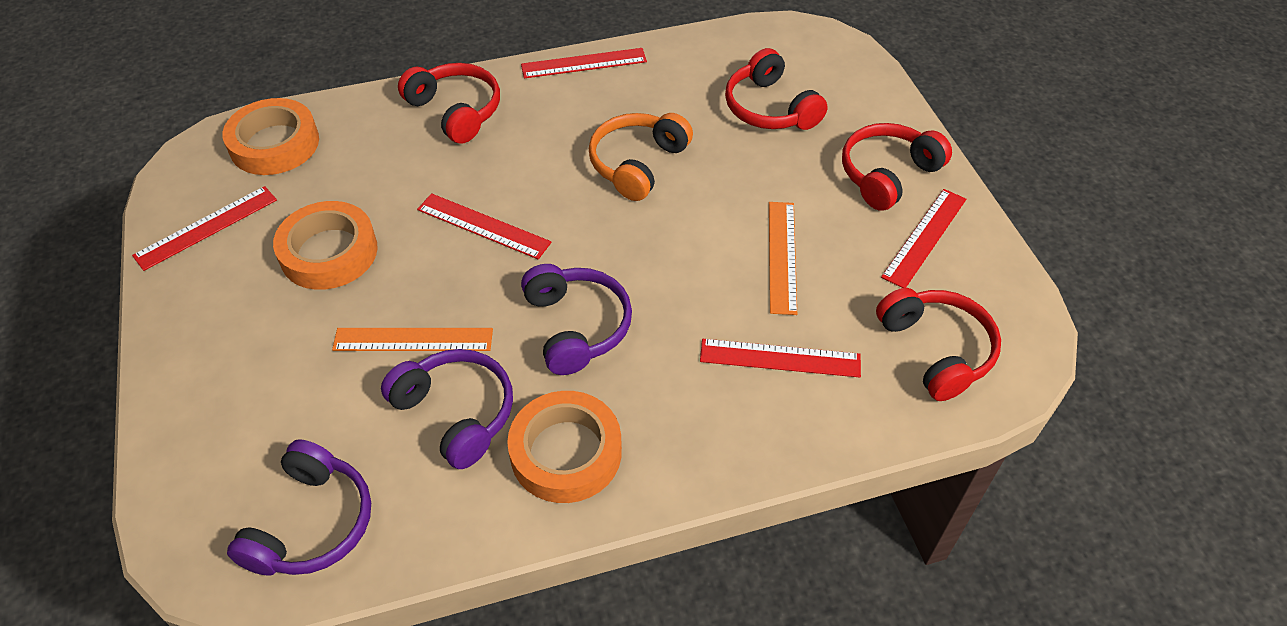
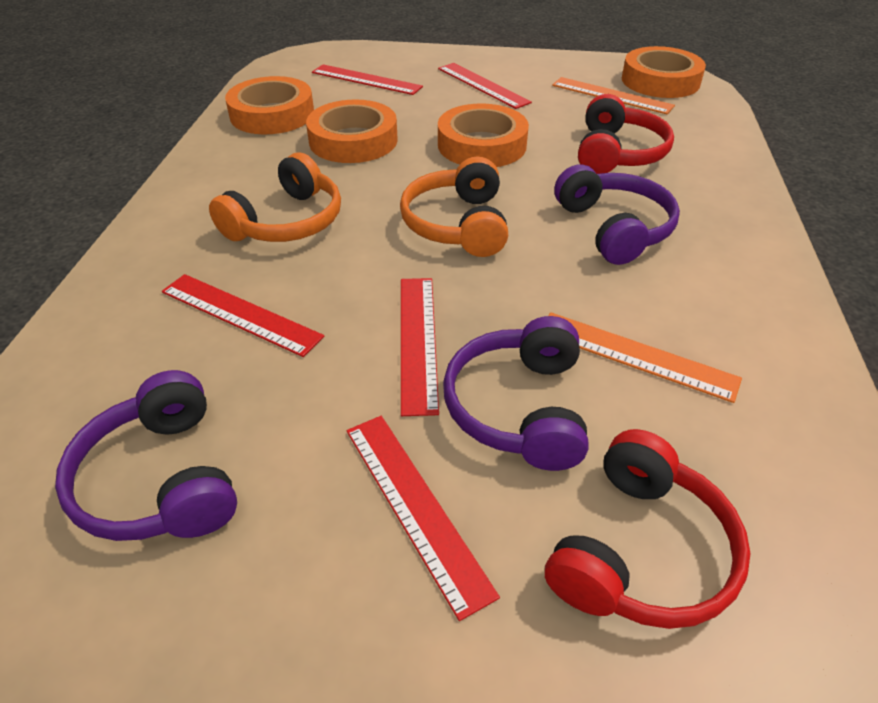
orange headphones: 1 -> 2
orange tape: 3 -> 4
red headphones: 4 -> 2

